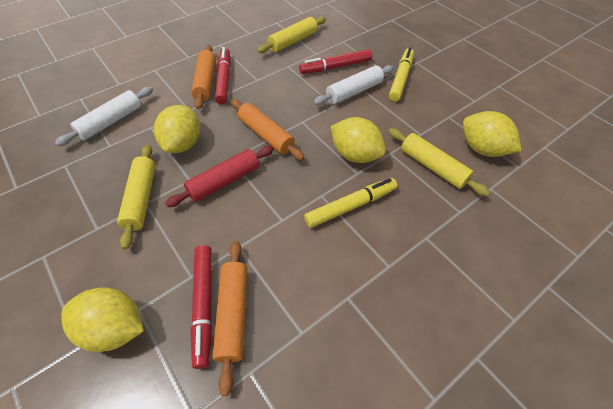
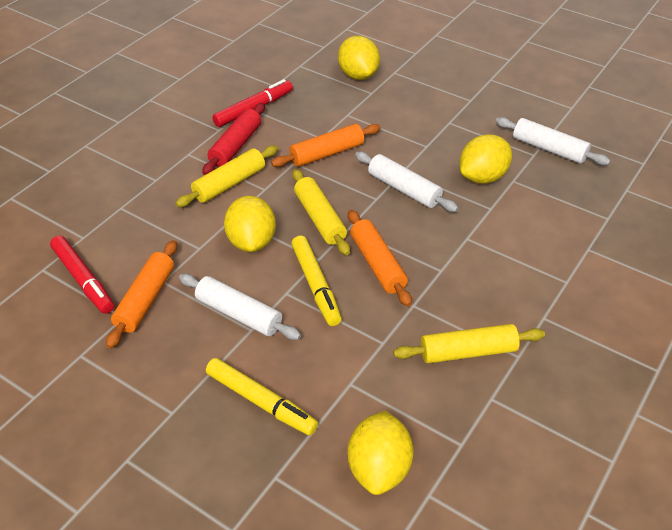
red marker: 3 -> 2
white rolling pin: 2 -> 3

